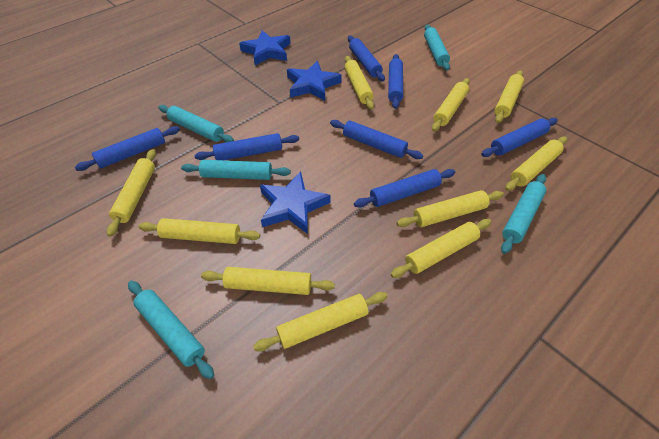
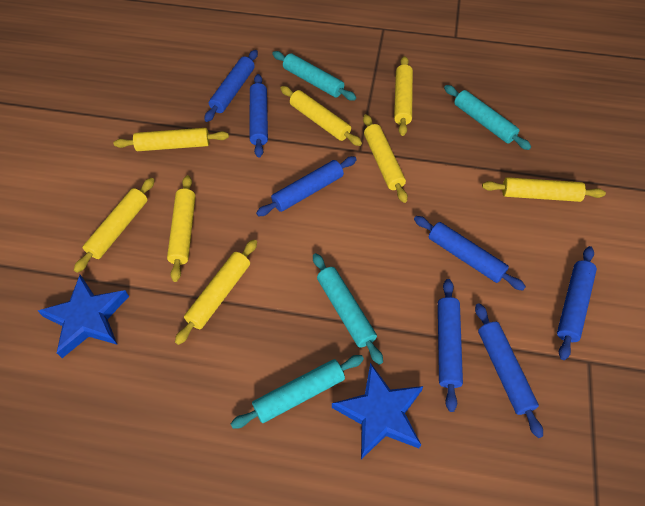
blue star: 3 -> 2
turquoise rolling pin: 5 -> 4
yellow rolling pin: 10 -> 8

